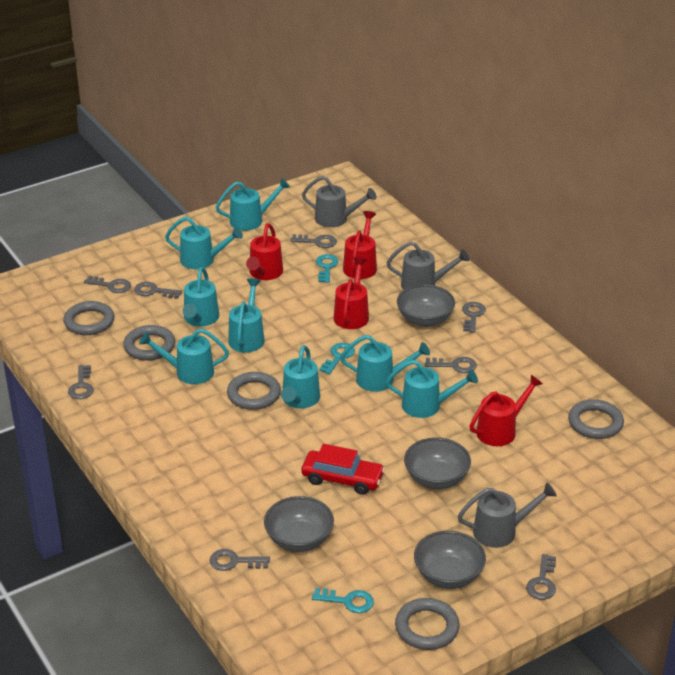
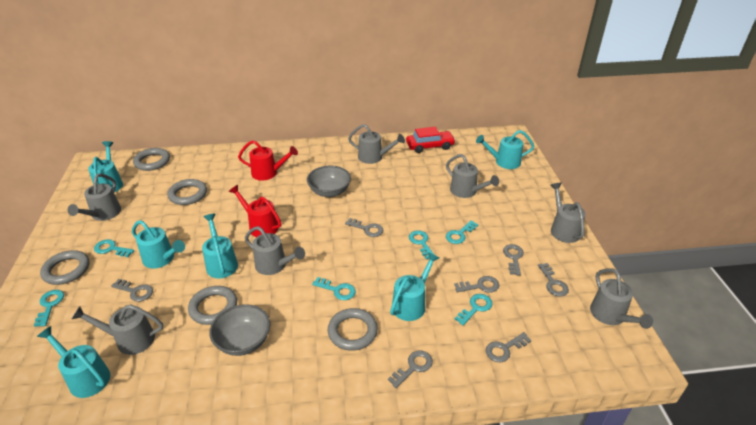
grey bowl: 4 -> 2
grey key: 8 -> 7
grey watering can: 3 -> 7
red watering can: 4 -> 2
turquoise key: 3 -> 6
turquoise watering can: 8 -> 6

